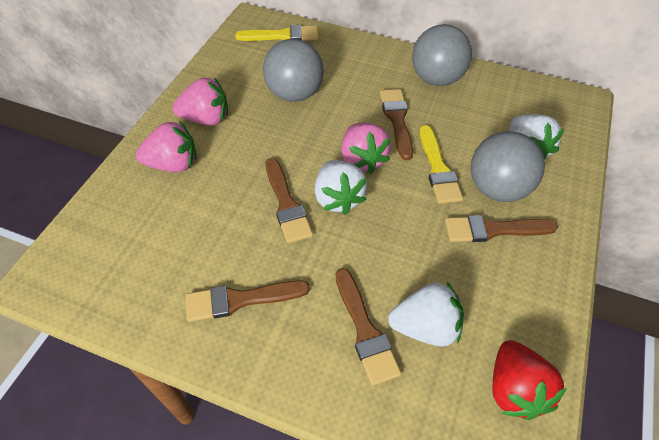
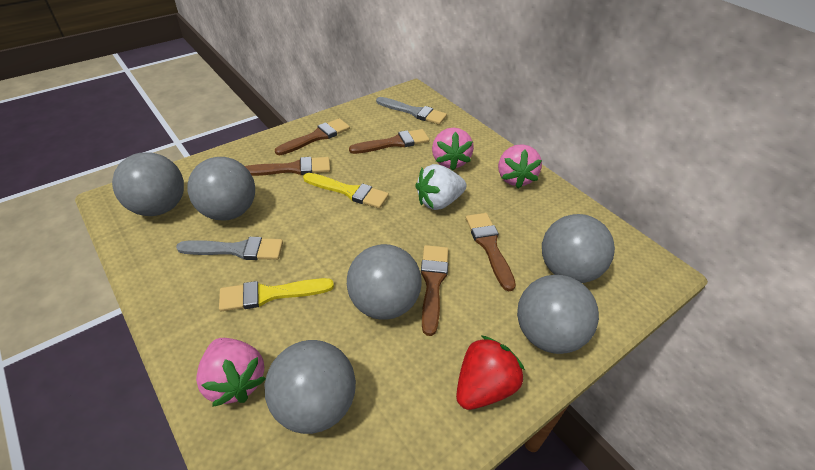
grey ball: 3 -> 6
grey brush: 0 -> 2
white strawberry: 3 -> 1

